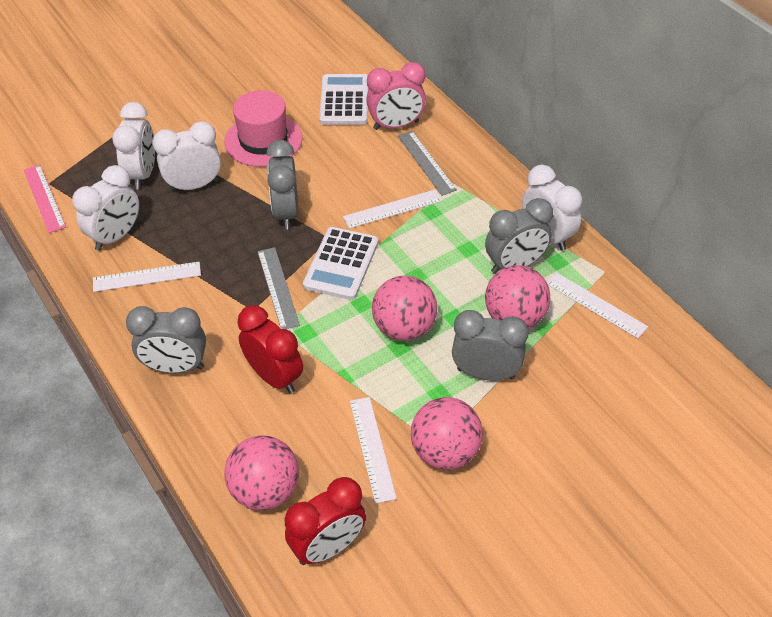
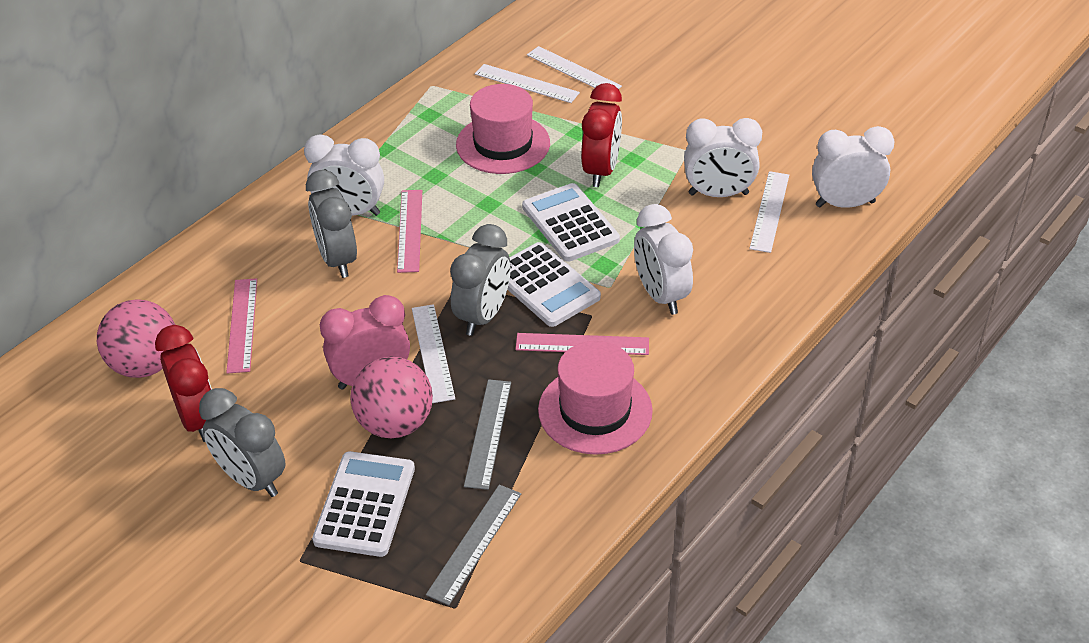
grey clock: 4 -> 3
pink ball: 4 -> 2
pink hat: 1 -> 2
pink ruler: 1 -> 3
white calculator: 2 -> 3

